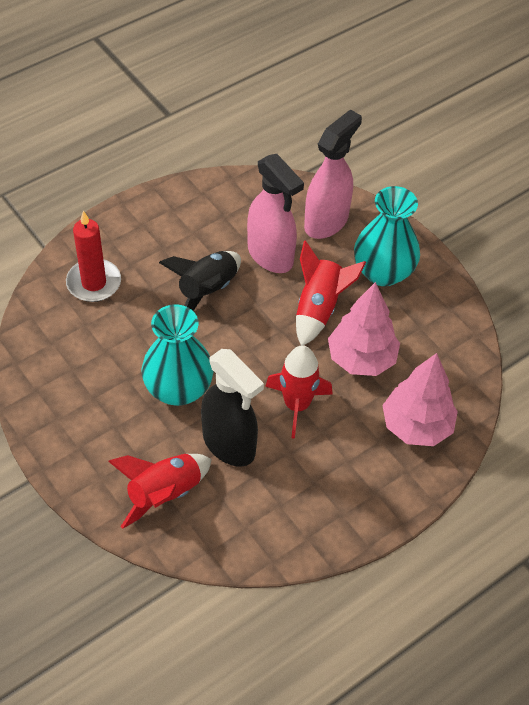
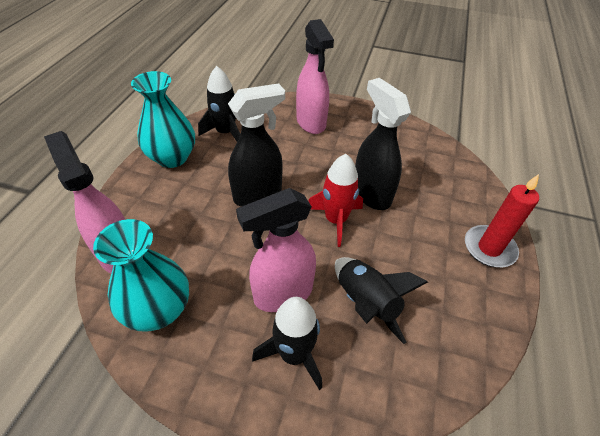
black rocket: 1 -> 3
black spray bottle: 1 -> 2
pink spray bottle: 2 -> 3
pink tree: 2 -> 0
red rocket: 3 -> 1

